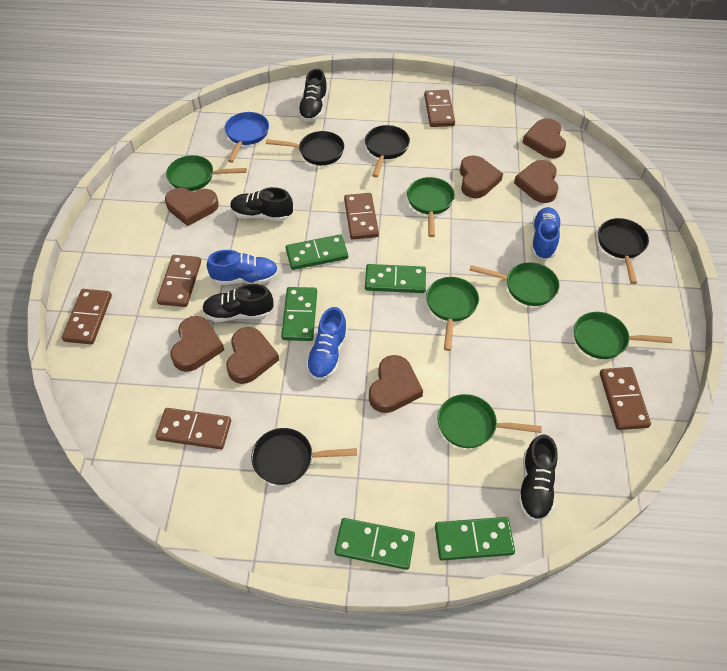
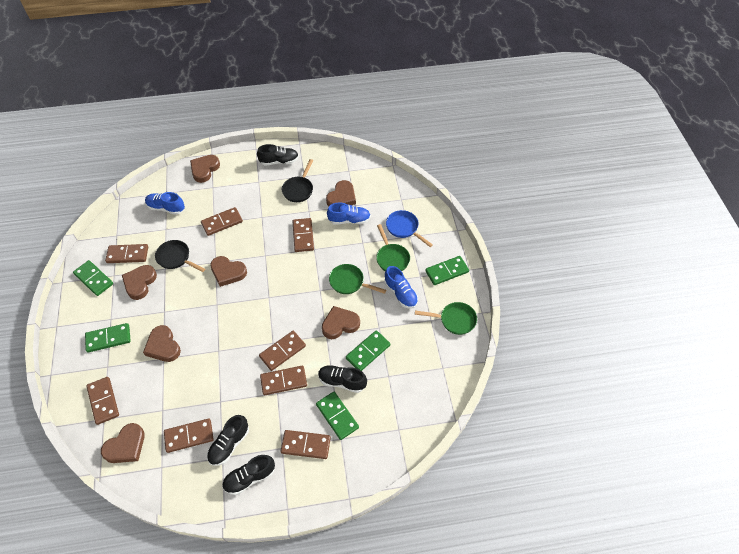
black pan: 4 -> 2
brown domino: 6 -> 8
green pan: 6 -> 3

